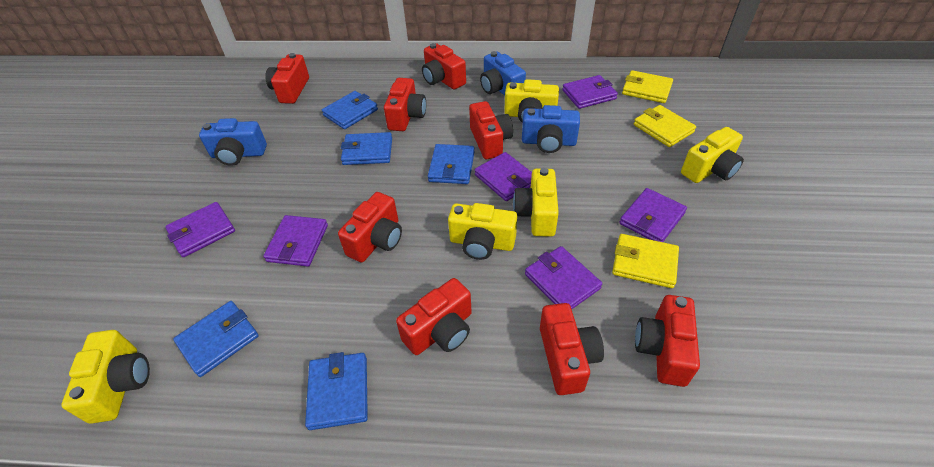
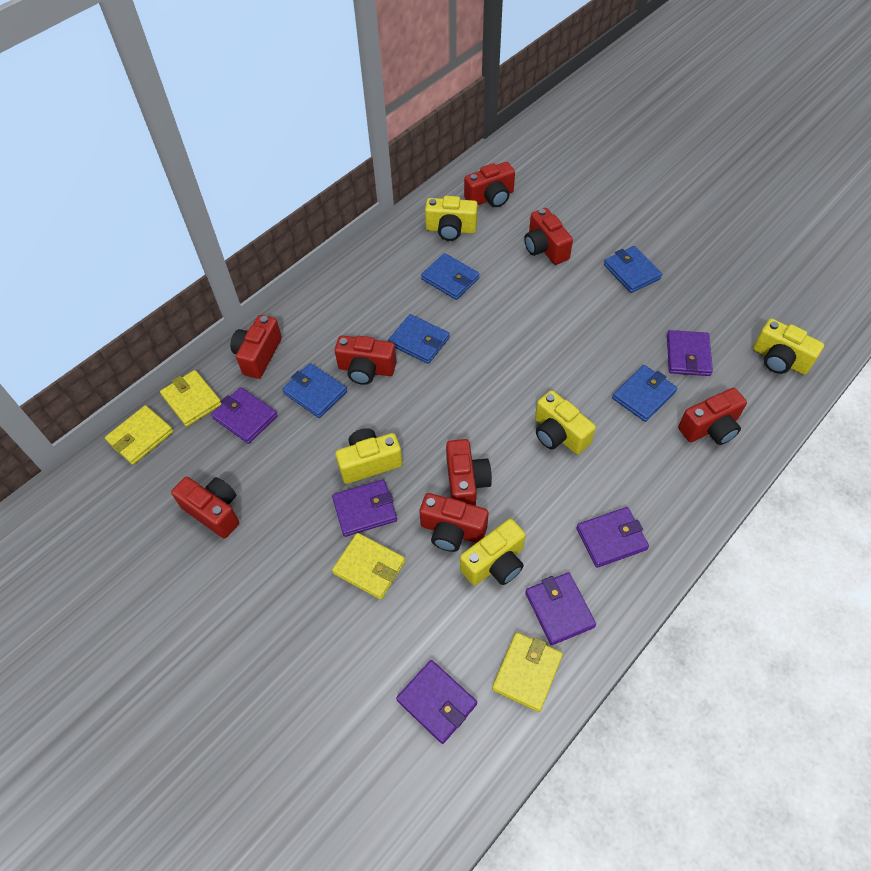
blue camera: 3 -> 0
yellow wallet: 3 -> 4

